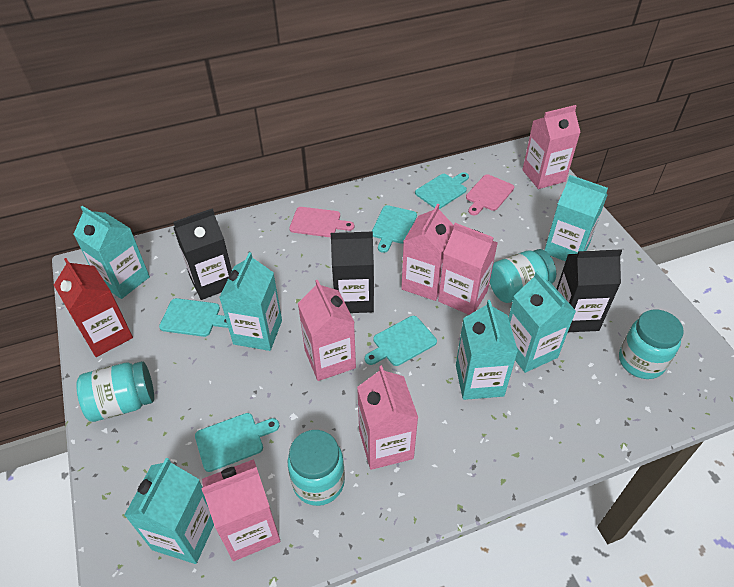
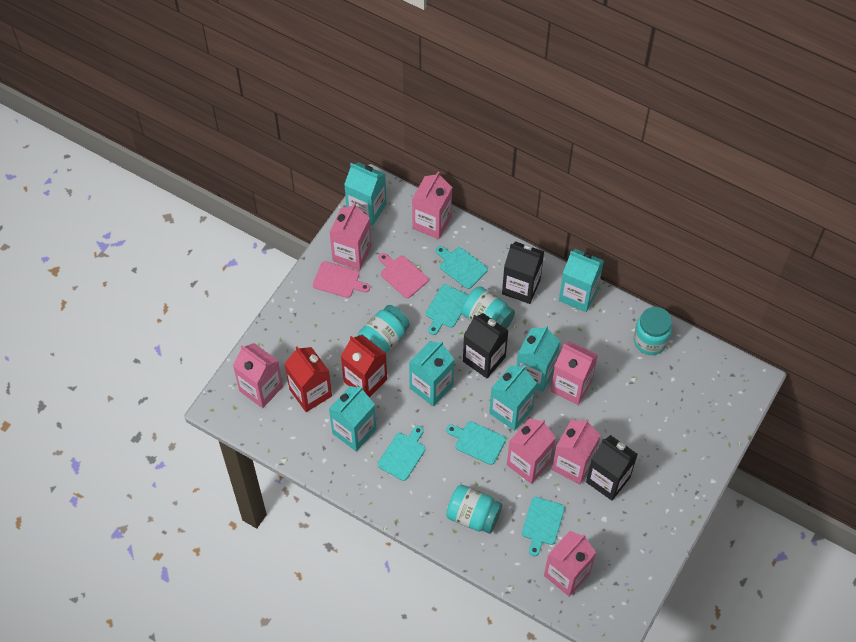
pink carton: 6 -> 7
red carton: 1 -> 2

